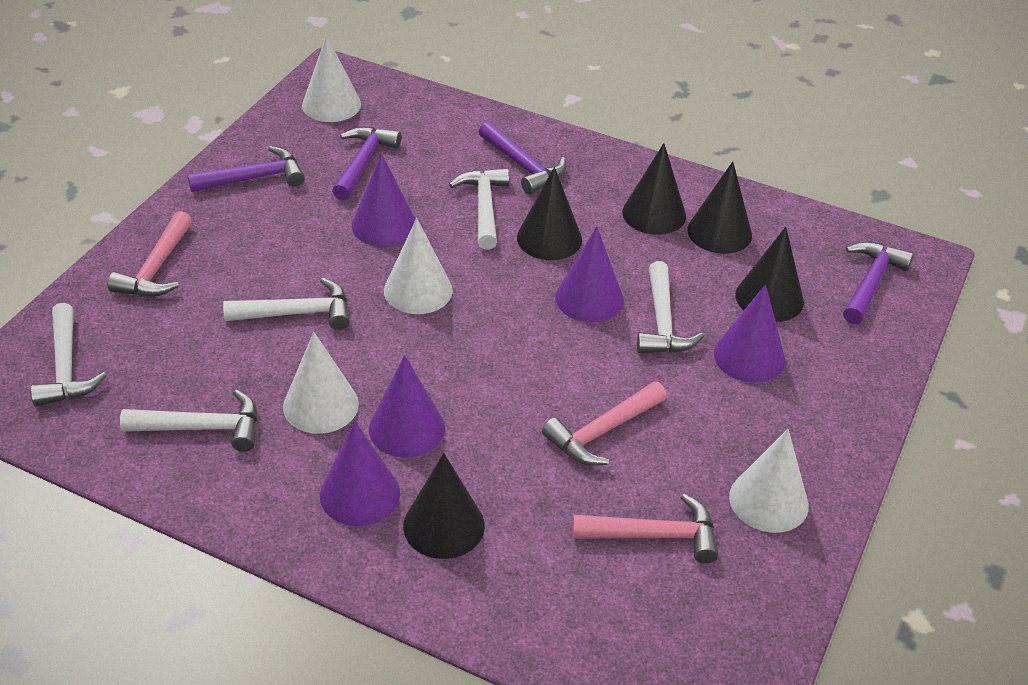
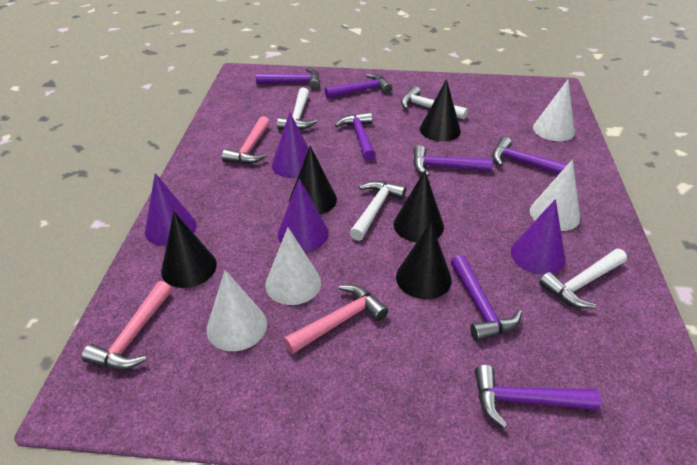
purple cone: 5 -> 4
purple hammer: 4 -> 7
white hammer: 5 -> 4

